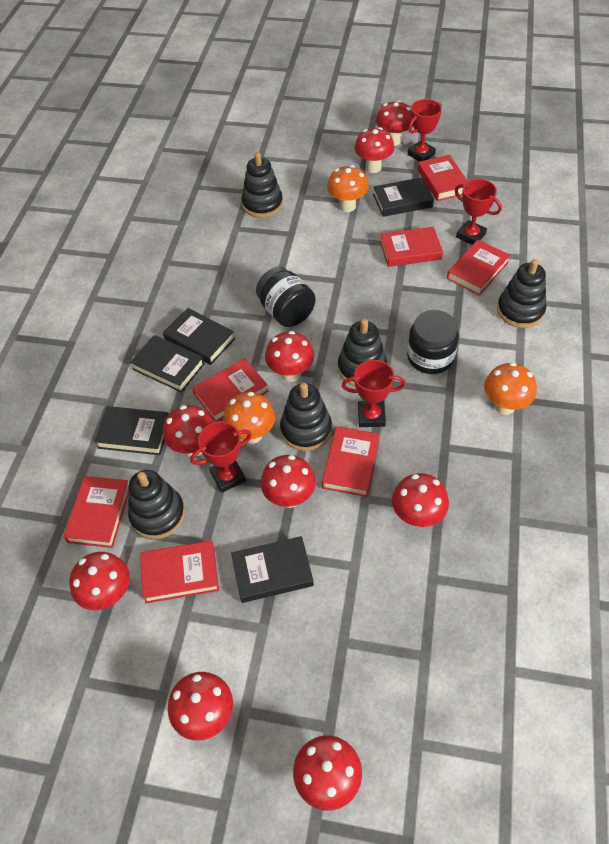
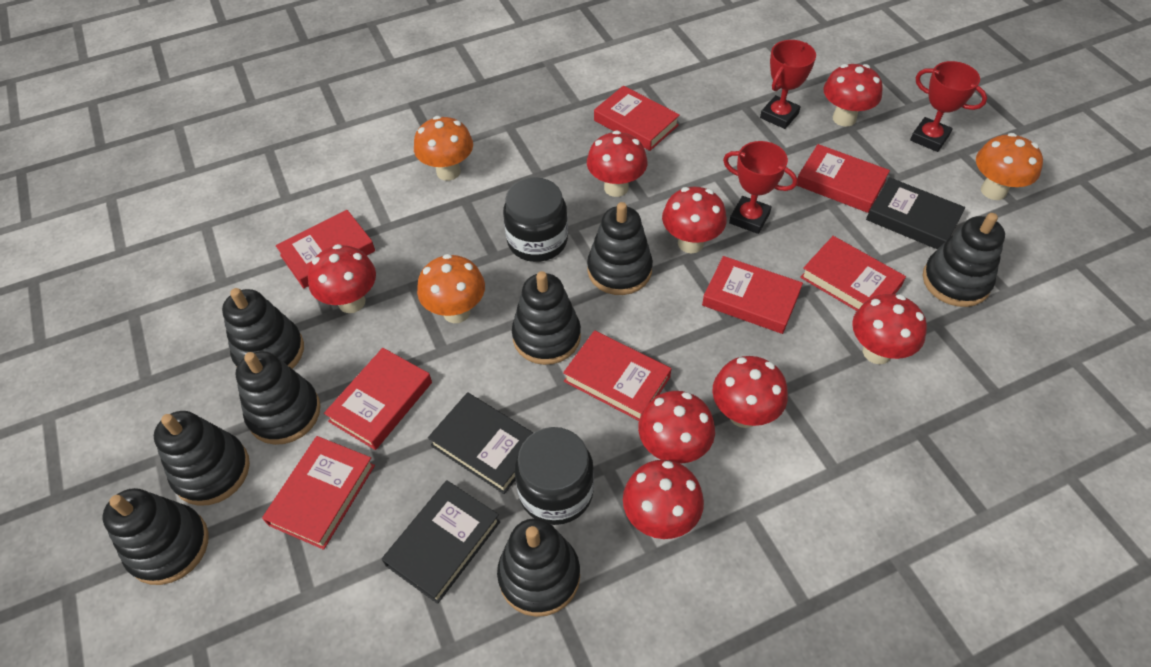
black book: 5 -> 3
black stacking toy: 5 -> 8
red book: 7 -> 8
red mushroom: 9 -> 8
red trophy: 4 -> 3

